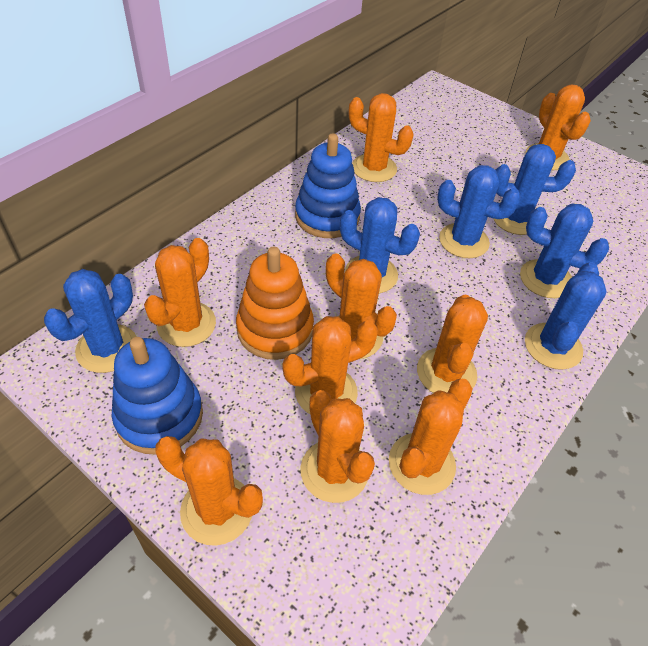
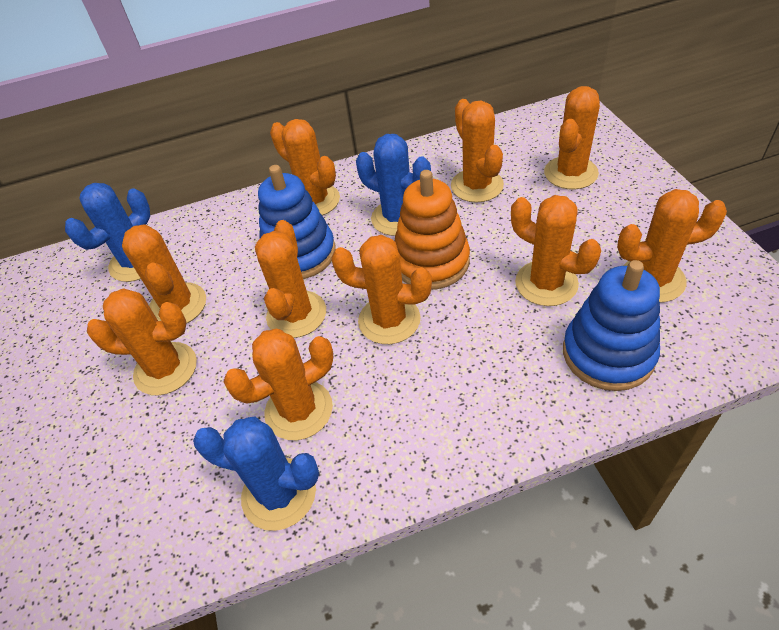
blue cactus: 6 -> 3
orange cactus: 9 -> 10

